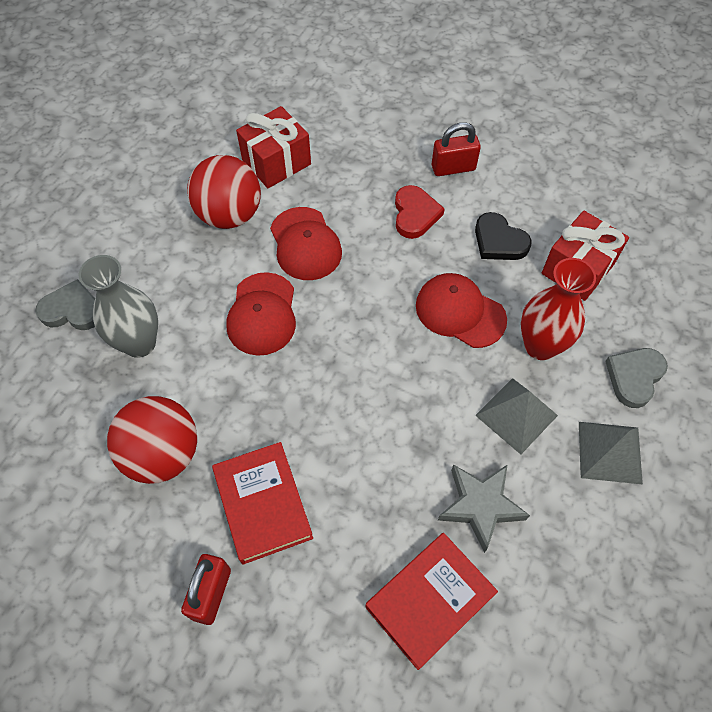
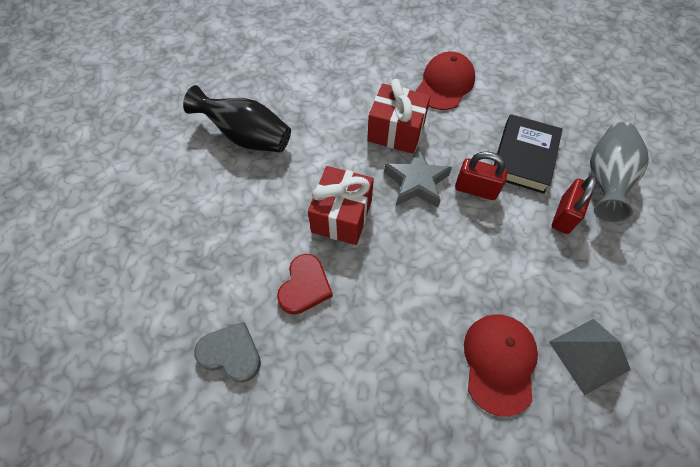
black book: 0 -> 1
black heart: 1 -> 0
black vase: 0 -> 1
grey heart: 2 -> 1
grey pyramid: 2 -> 1
red ball: 2 -> 0
red book: 2 -> 0
red cap: 3 -> 2
red vase: 1 -> 0

